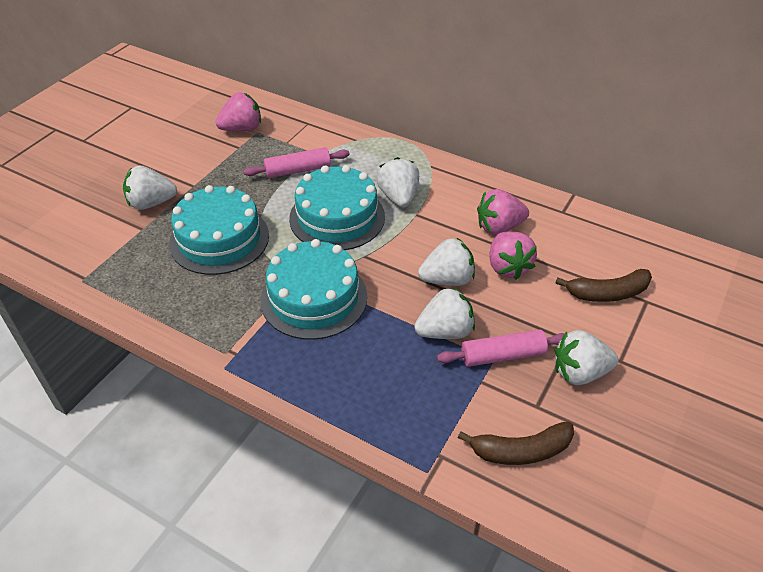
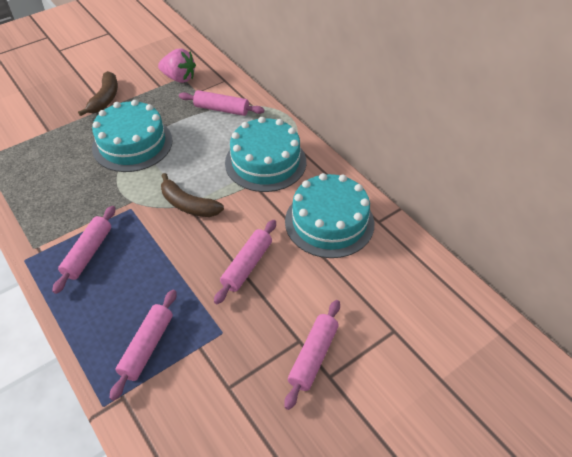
pink rolling pin: 2 -> 5
pink strawberry: 3 -> 1
white strawberry: 5 -> 0

